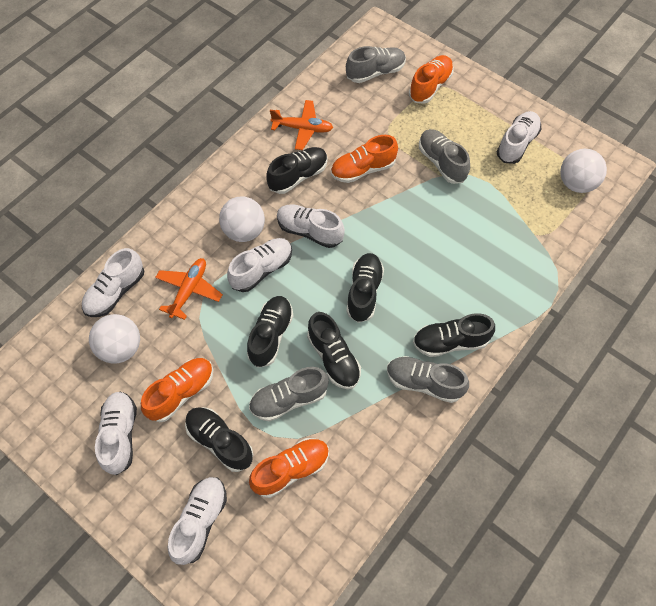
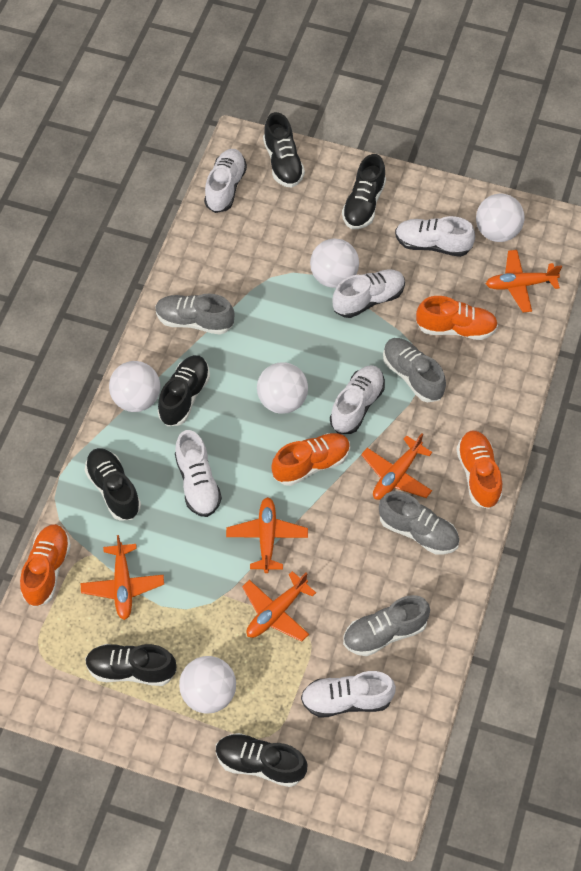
orange plane: 2 -> 5
white ball: 3 -> 5

